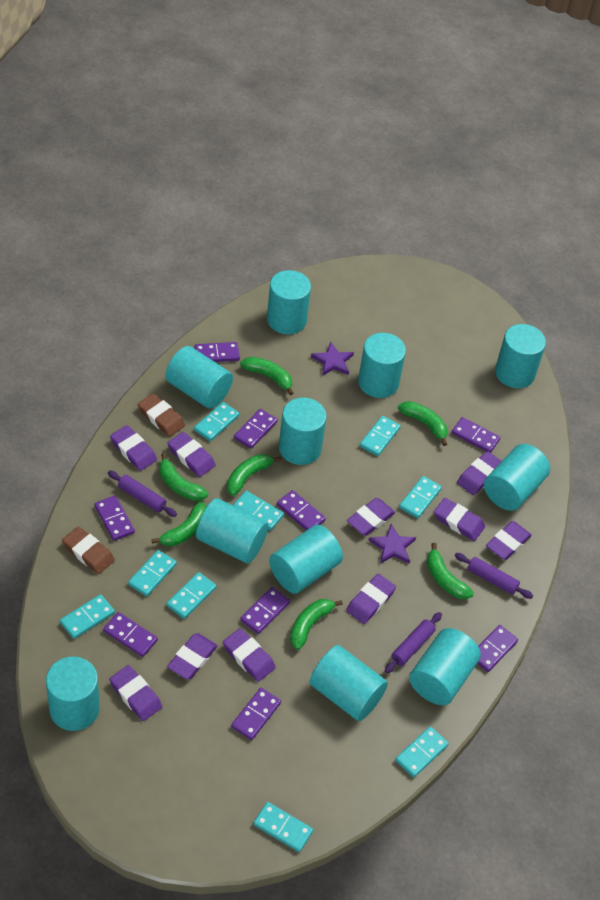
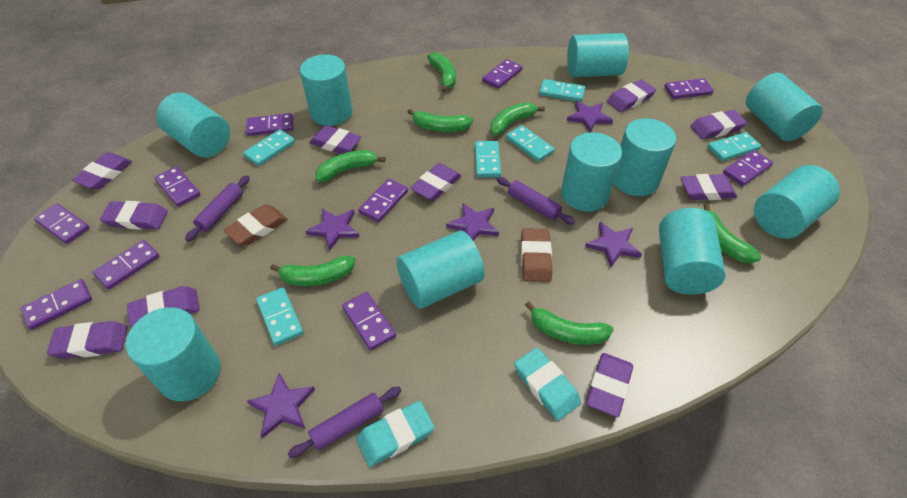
purple domino: 9 -> 10
purple star: 2 -> 5
turquoise cylinder: 11 -> 10
turquoise domino: 9 -> 6
turquoise eraser: 0 -> 2

